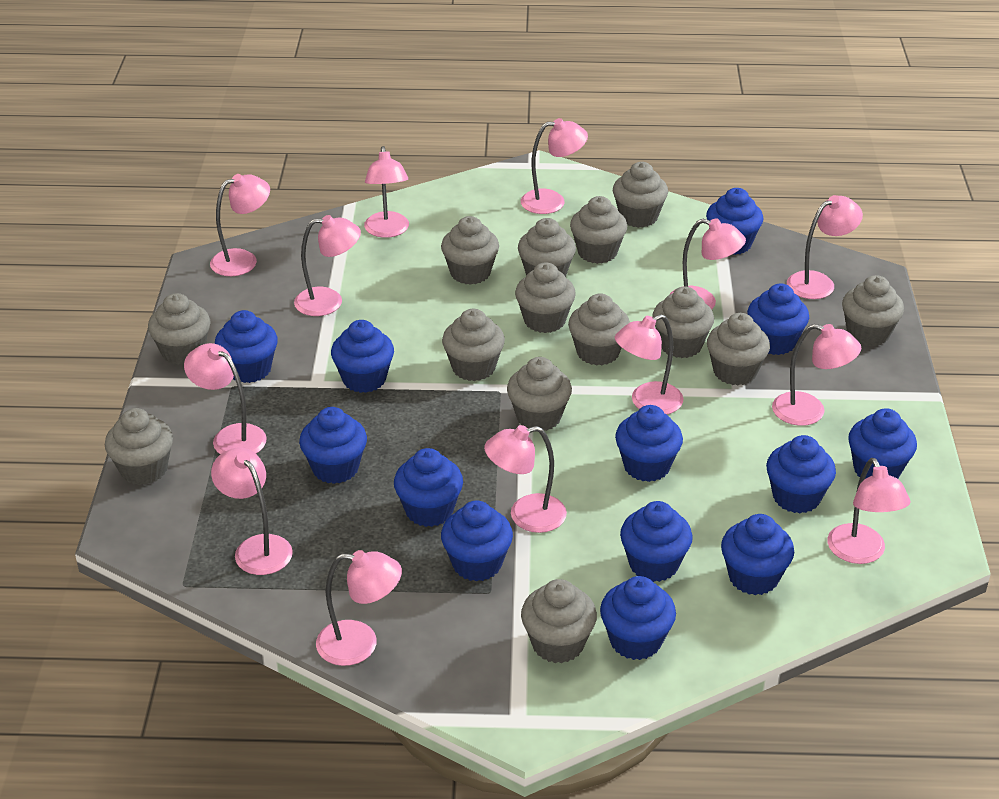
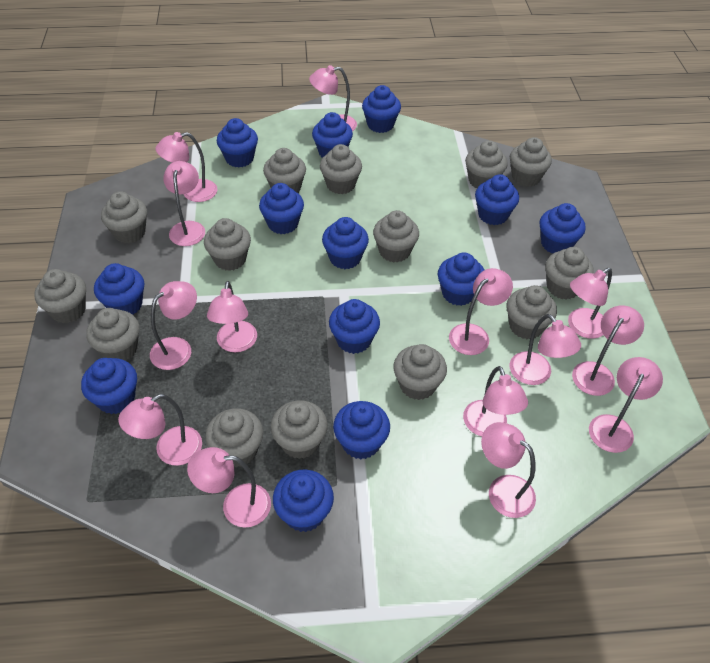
pink lamp: 13 -> 14

